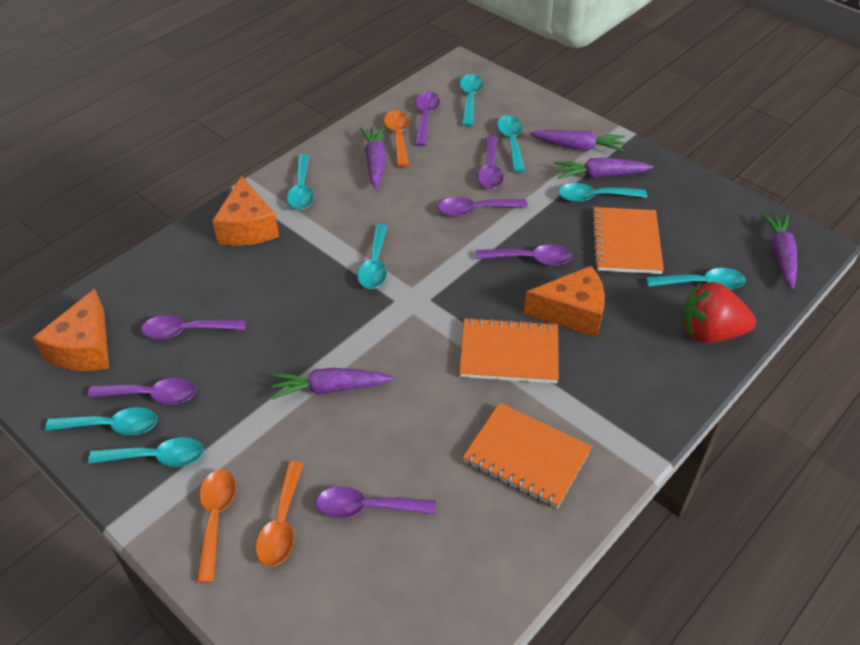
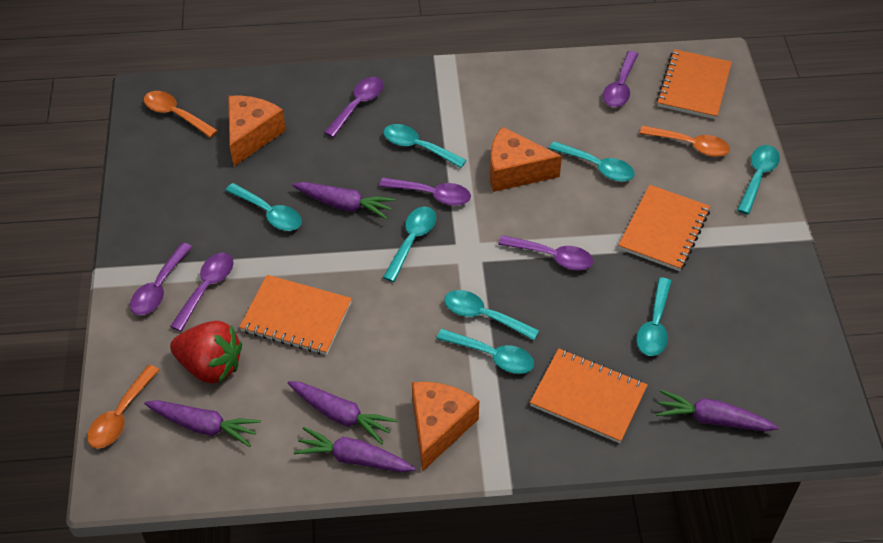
orange notebook: 3 -> 4
purple spoon: 7 -> 6

